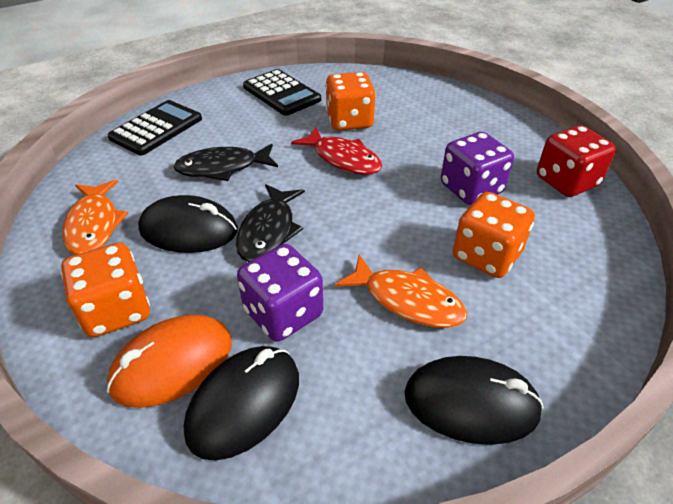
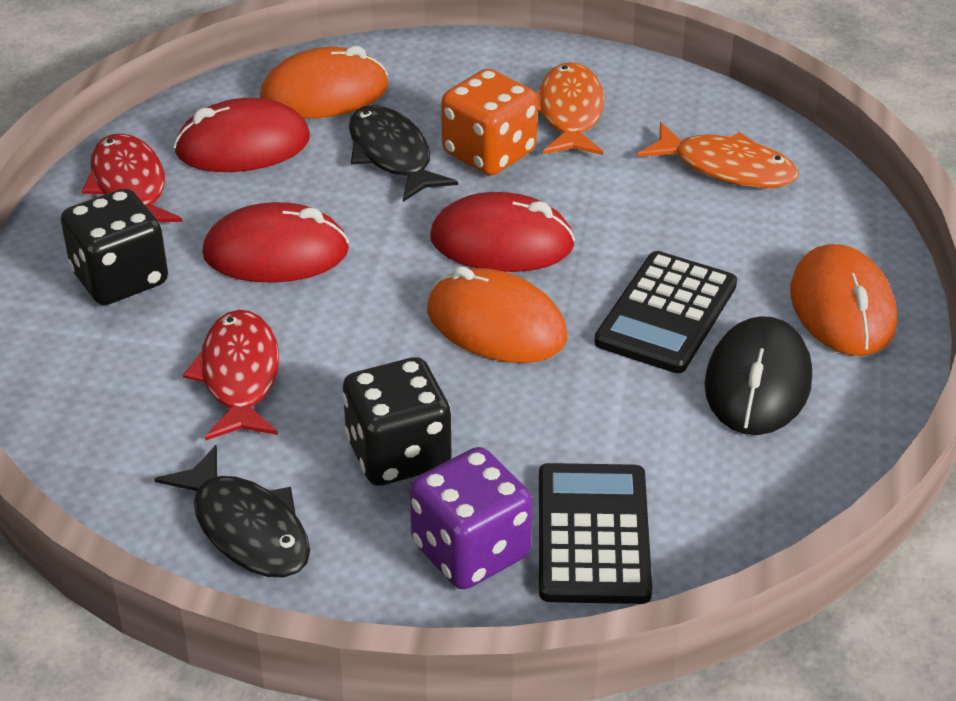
black dice: 0 -> 2
black mouse: 3 -> 1
orange dice: 3 -> 1
orange mouse: 1 -> 3
purple dice: 2 -> 1
red dice: 1 -> 0
red fish: 1 -> 2
red mouse: 0 -> 3

